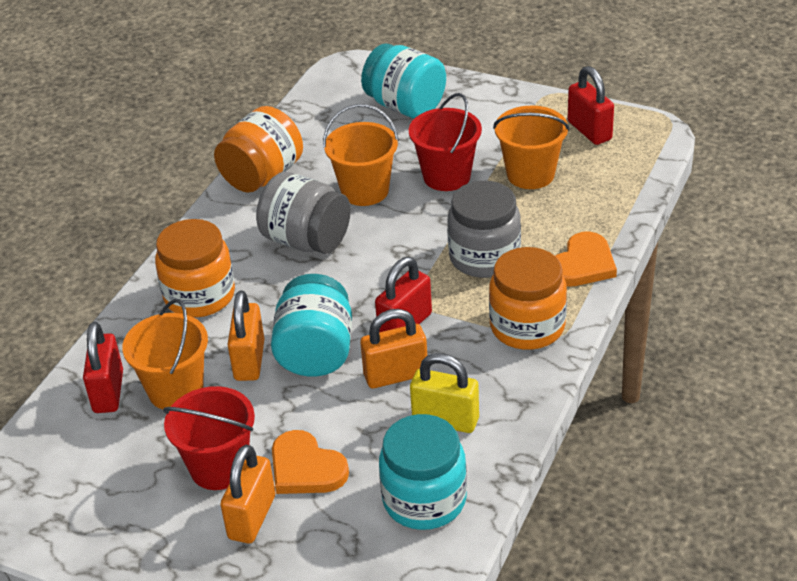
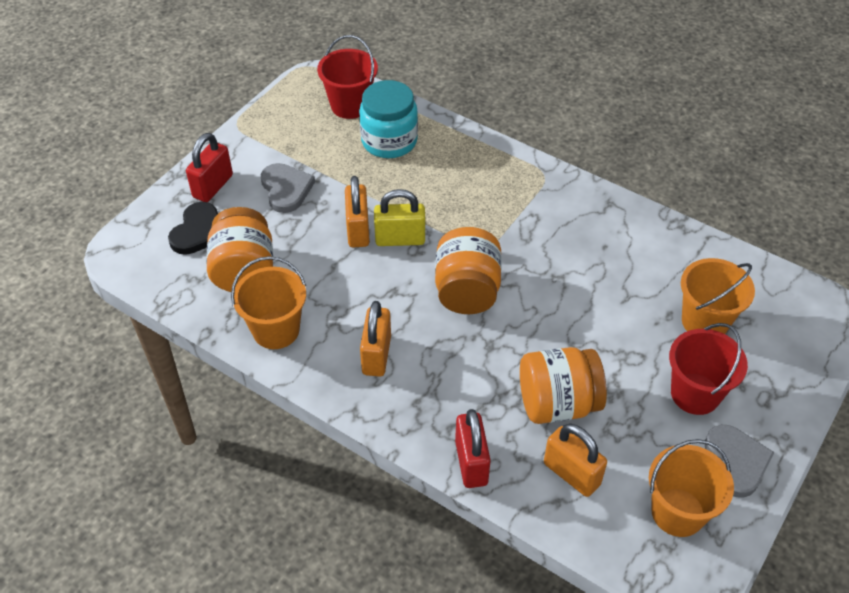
black heart: 0 -> 1
grey heart: 0 -> 2
grey jar: 2 -> 0
orange heart: 2 -> 0
red padlock: 3 -> 2
turquoise jar: 3 -> 1

